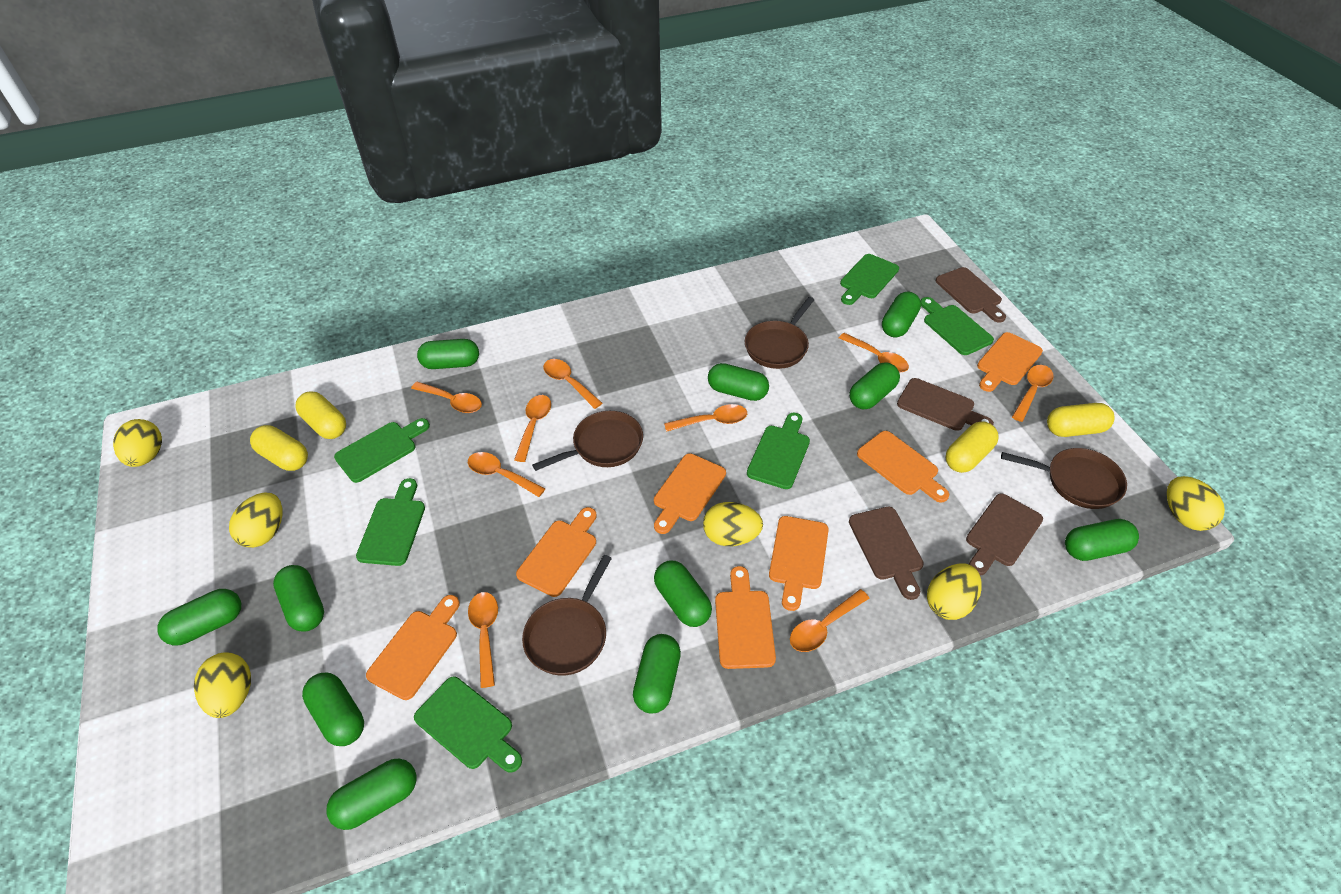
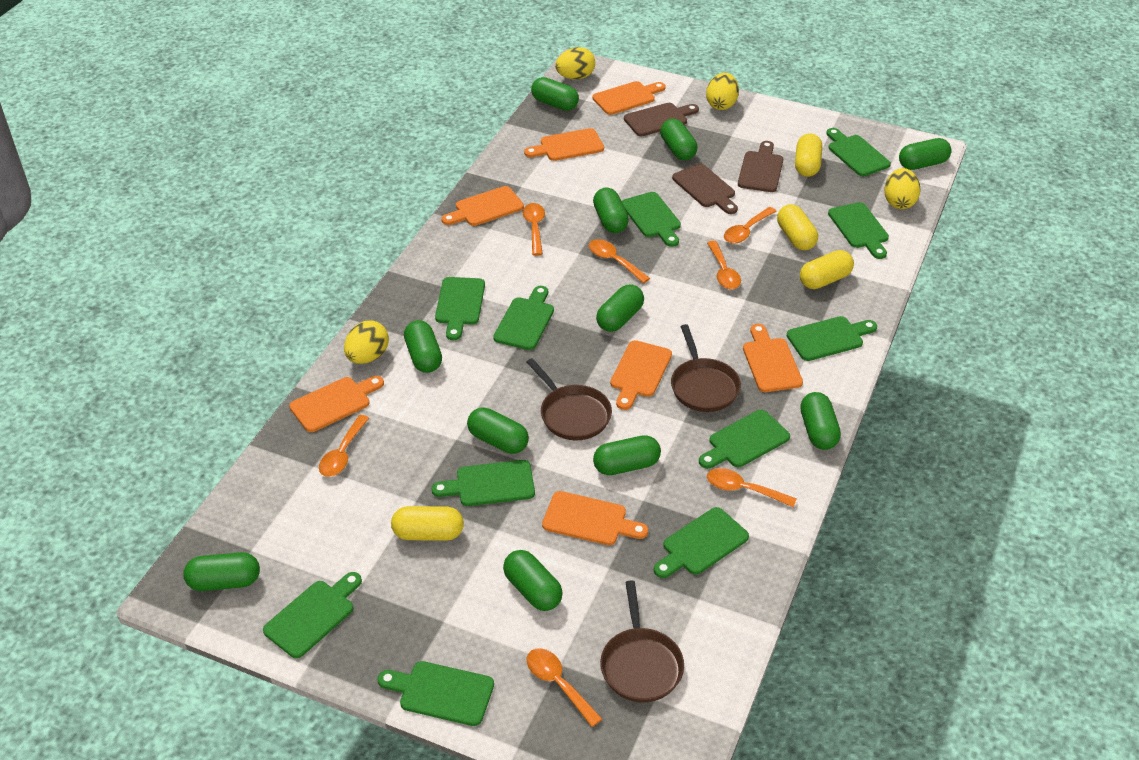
brown cutting board: 4 -> 3
brown pan: 4 -> 3
green cutting board: 6 -> 11
orange spoon: 9 -> 7
yellow egg: 6 -> 4

